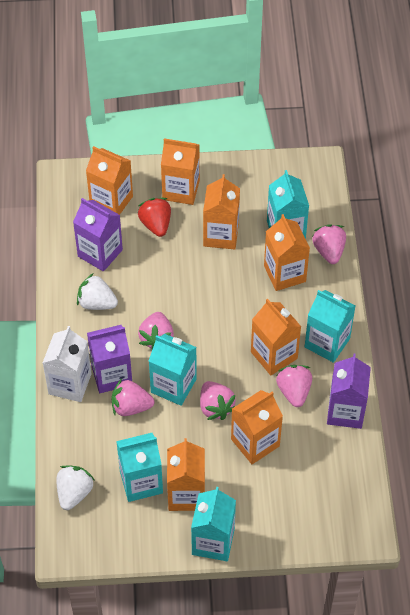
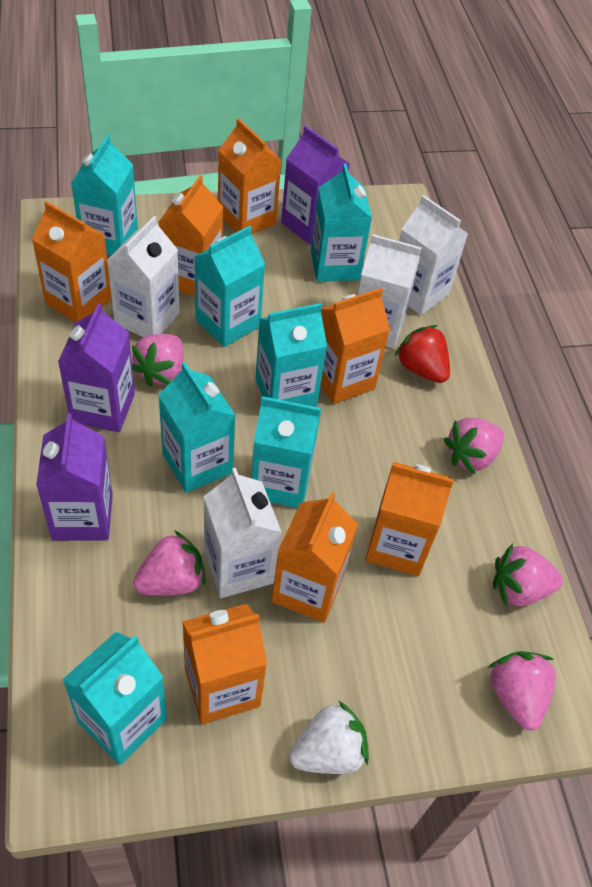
turquoise carton: 5 -> 7
white carton: 1 -> 4
white strawberry: 2 -> 1

